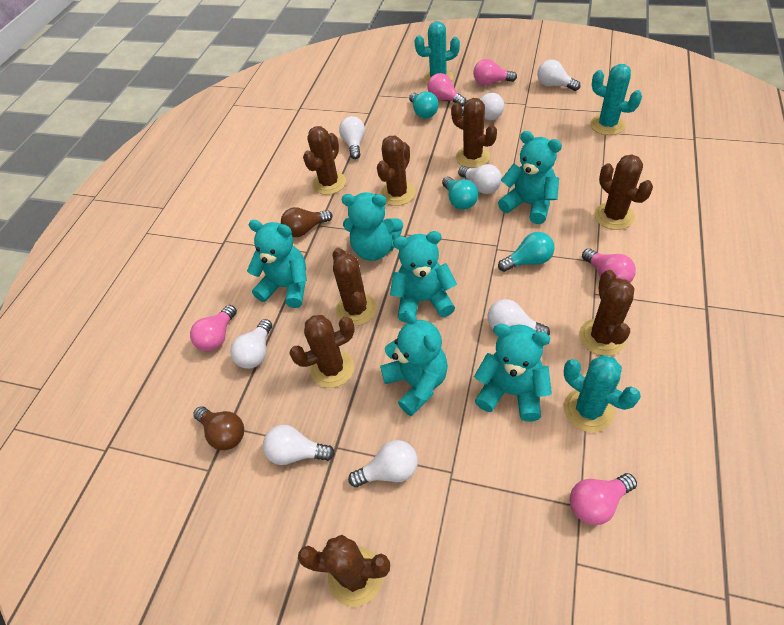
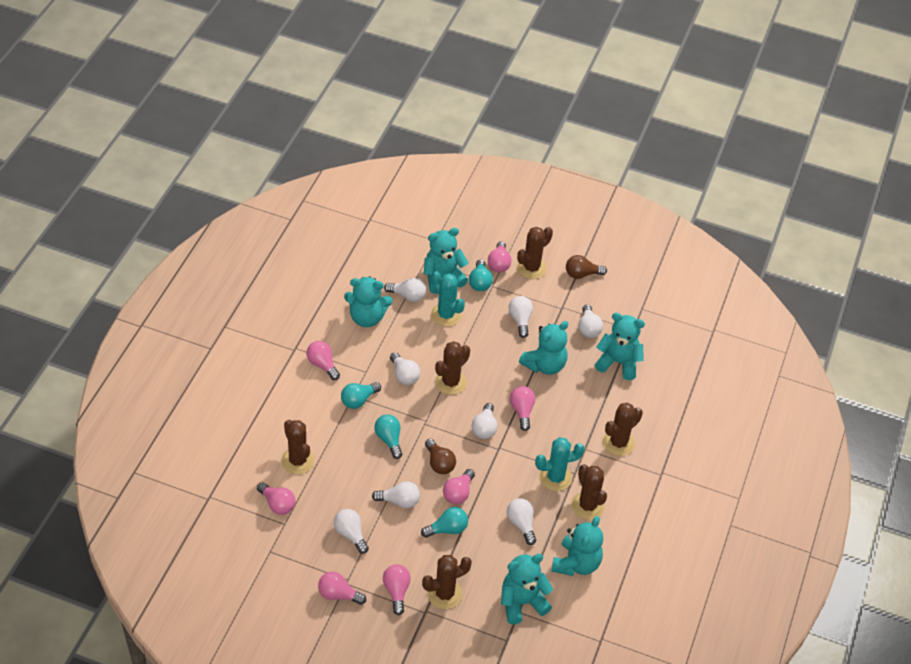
brown cactus: 8 -> 6
pink light bulb: 5 -> 7
turquoise cactus: 3 -> 2
turquoise light bulb: 3 -> 4

